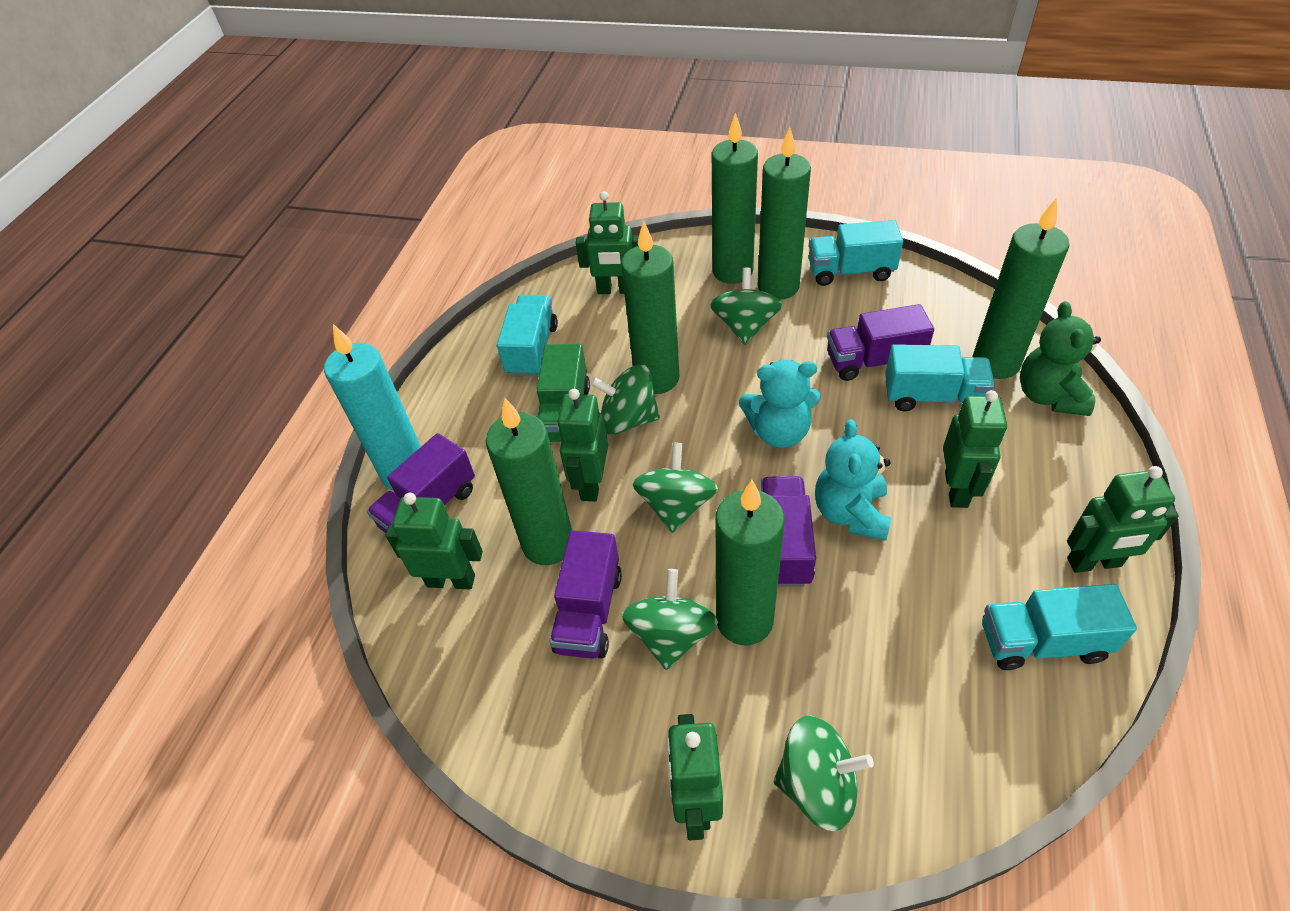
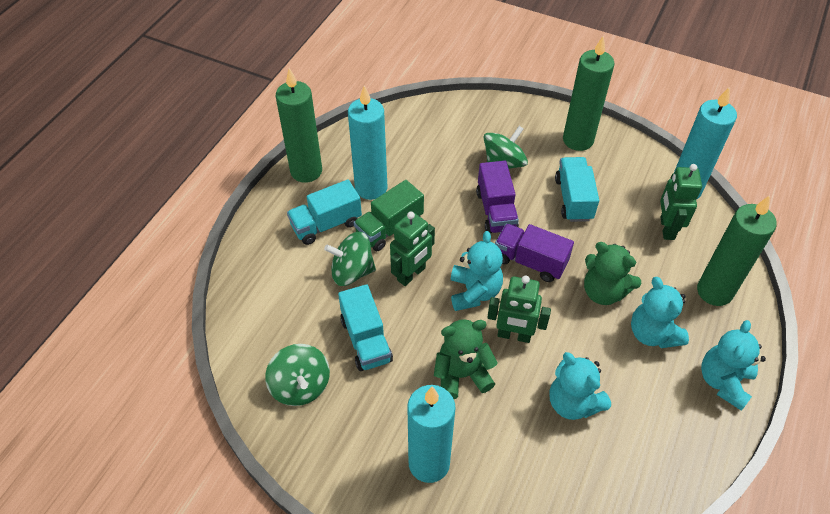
green candle: 6 -> 3
green robot: 6 -> 3
green spinning top: 5 -> 3
green teddy bear: 1 -> 2
purple truck: 4 -> 2
turquoise candle: 1 -> 3
turquoise teddy bear: 2 -> 4
turquoise truck: 4 -> 3

